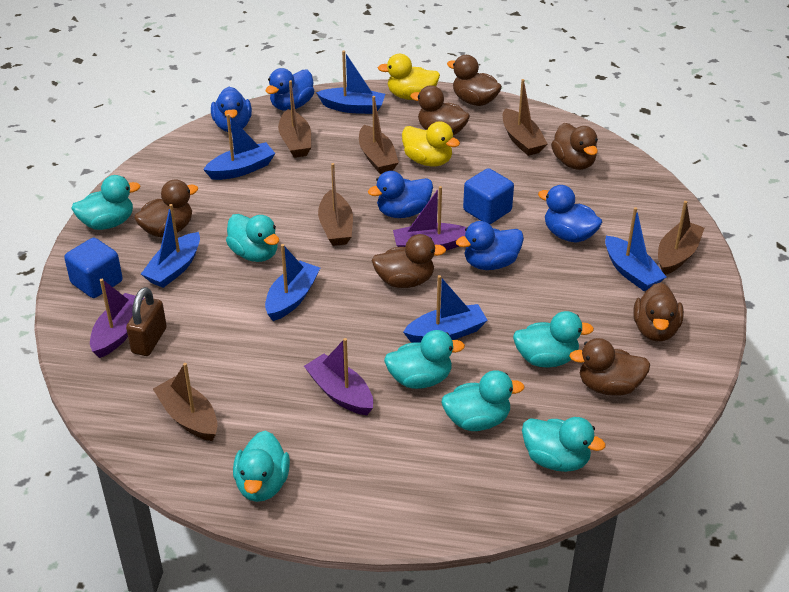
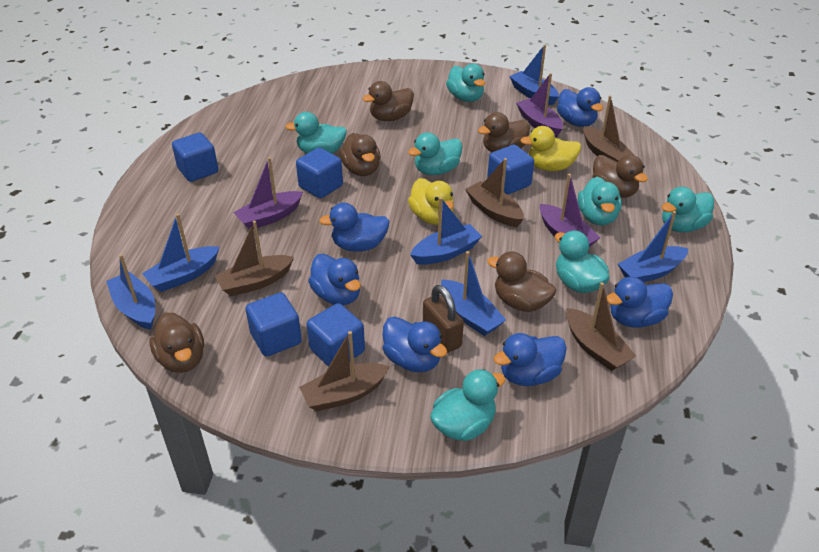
blue cube: 2 -> 5
blue duck: 5 -> 6
brown boat: 6 -> 5
brown duck: 7 -> 6

